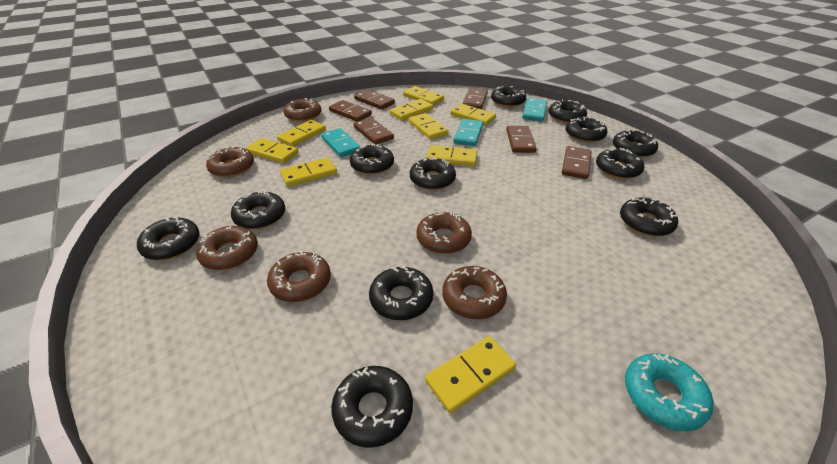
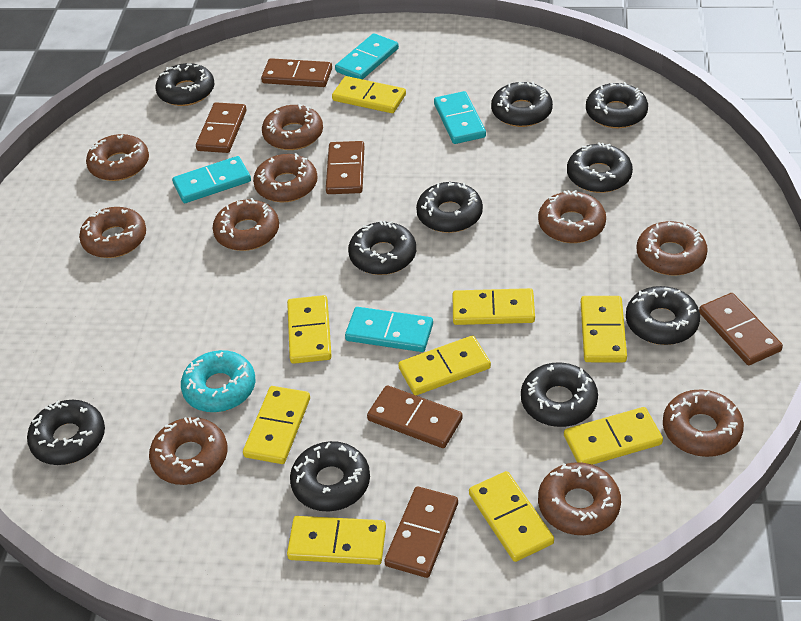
black donut: 12 -> 10
brown donut: 6 -> 10
turquoise domino: 3 -> 4

